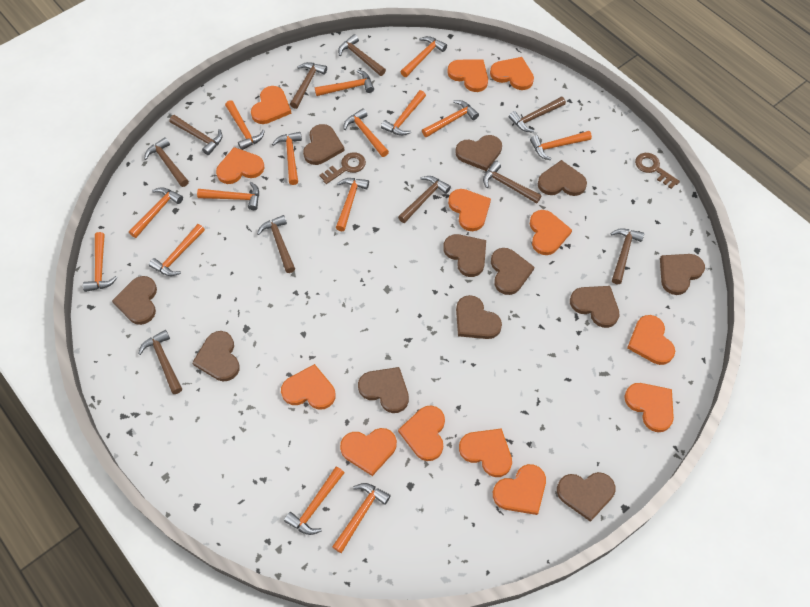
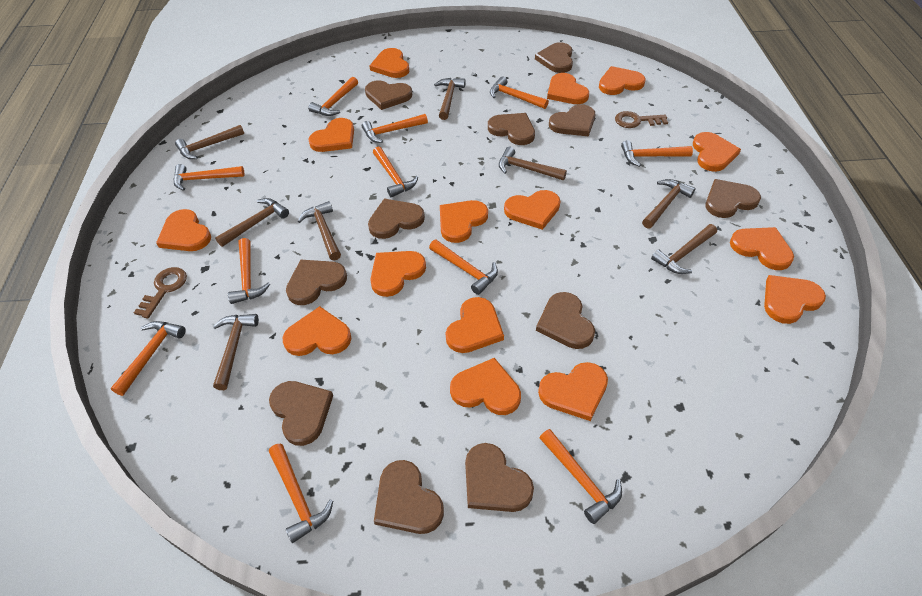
brown hammer: 10 -> 8
brown heart: 12 -> 11
orange hammer: 15 -> 11
orange heart: 13 -> 15

